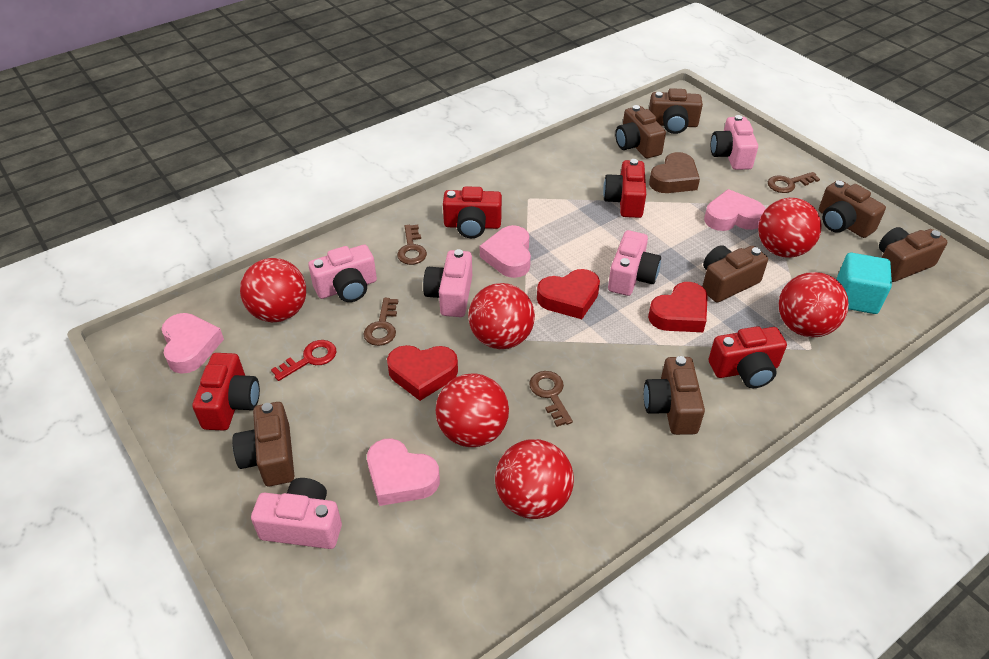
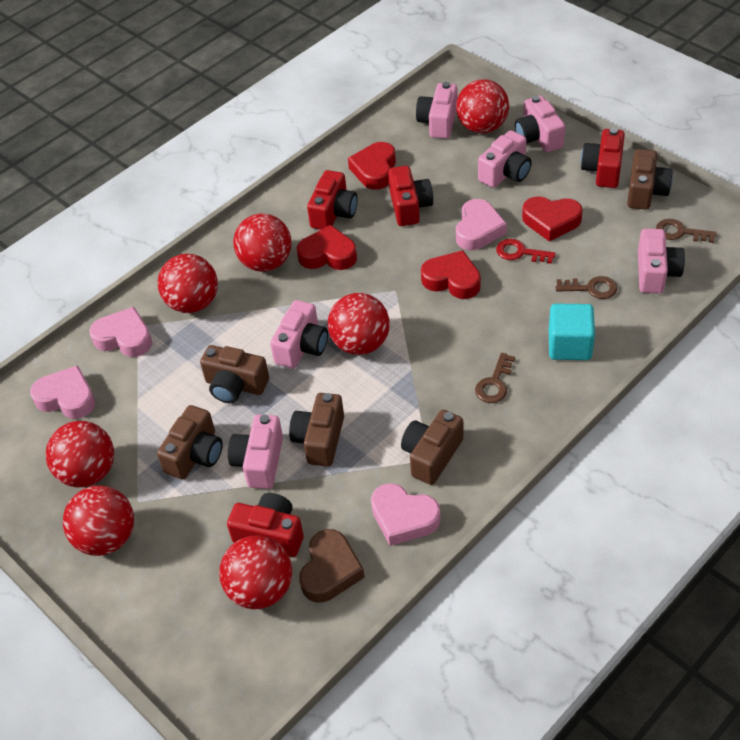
brown camera: 7 -> 5
brown key: 4 -> 3
pink camera: 5 -> 6
red ball: 6 -> 7
red heart: 3 -> 4

